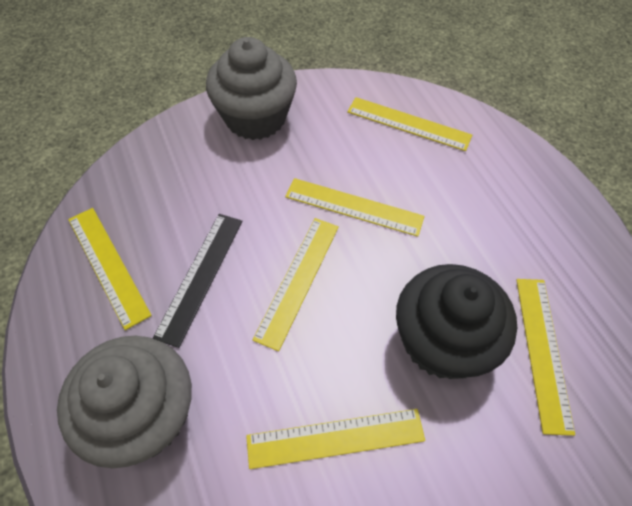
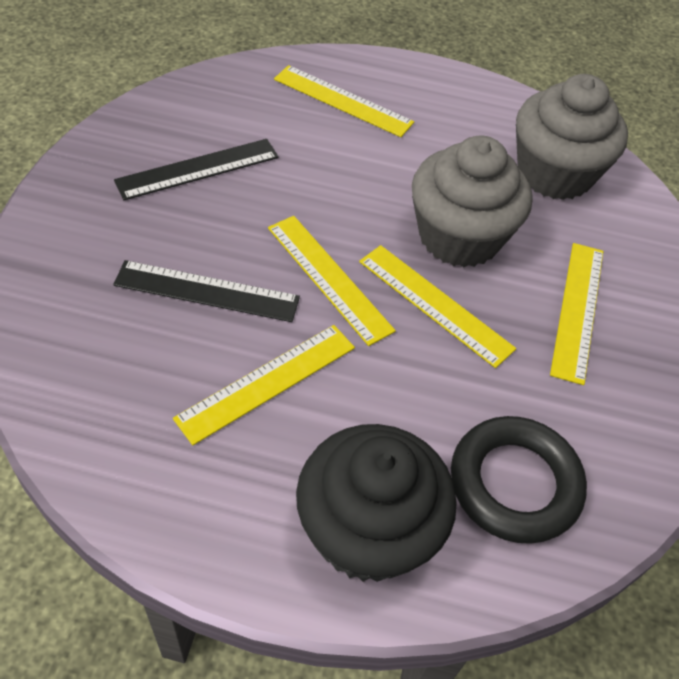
black ring: 0 -> 1
black ruler: 1 -> 2
yellow ruler: 6 -> 5

